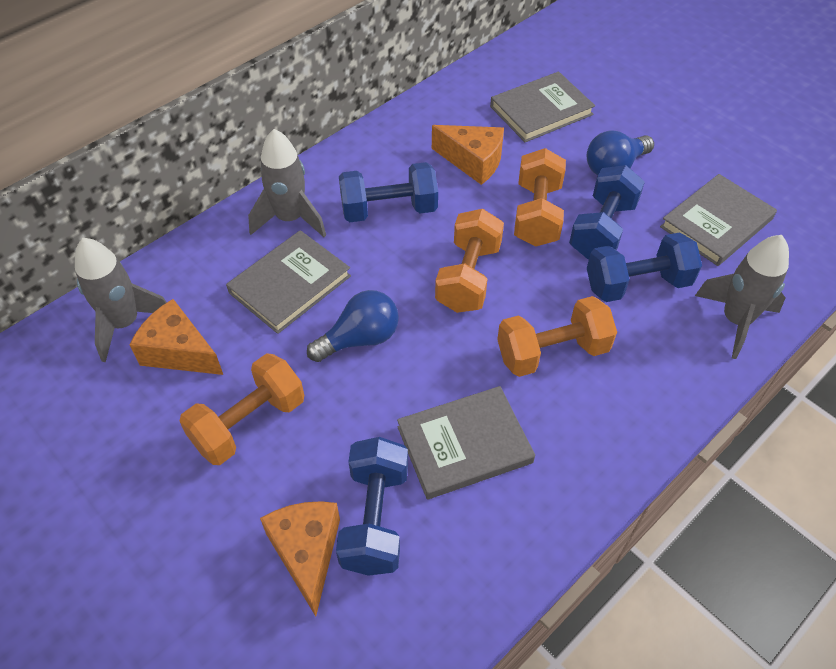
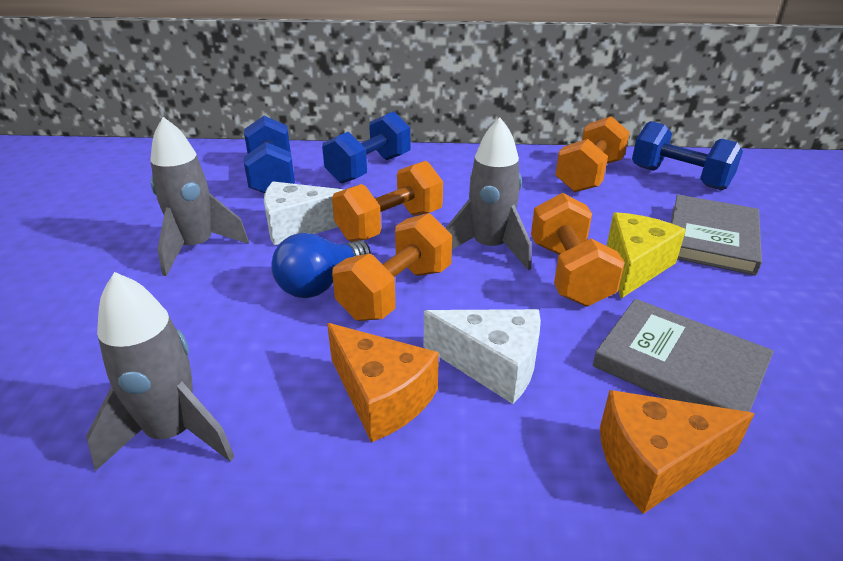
blue dumbbell: 4 -> 3
blue light bulb: 2 -> 1
grey book: 4 -> 2
orange cheese: 3 -> 2
white cheese: 0 -> 2
yellow cheese: 0 -> 1

